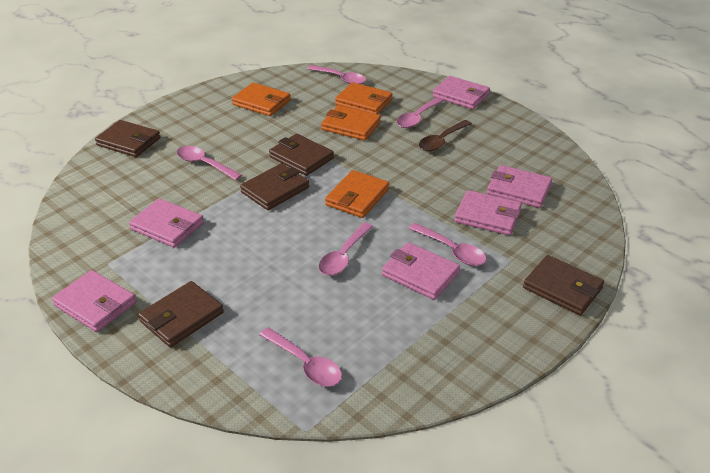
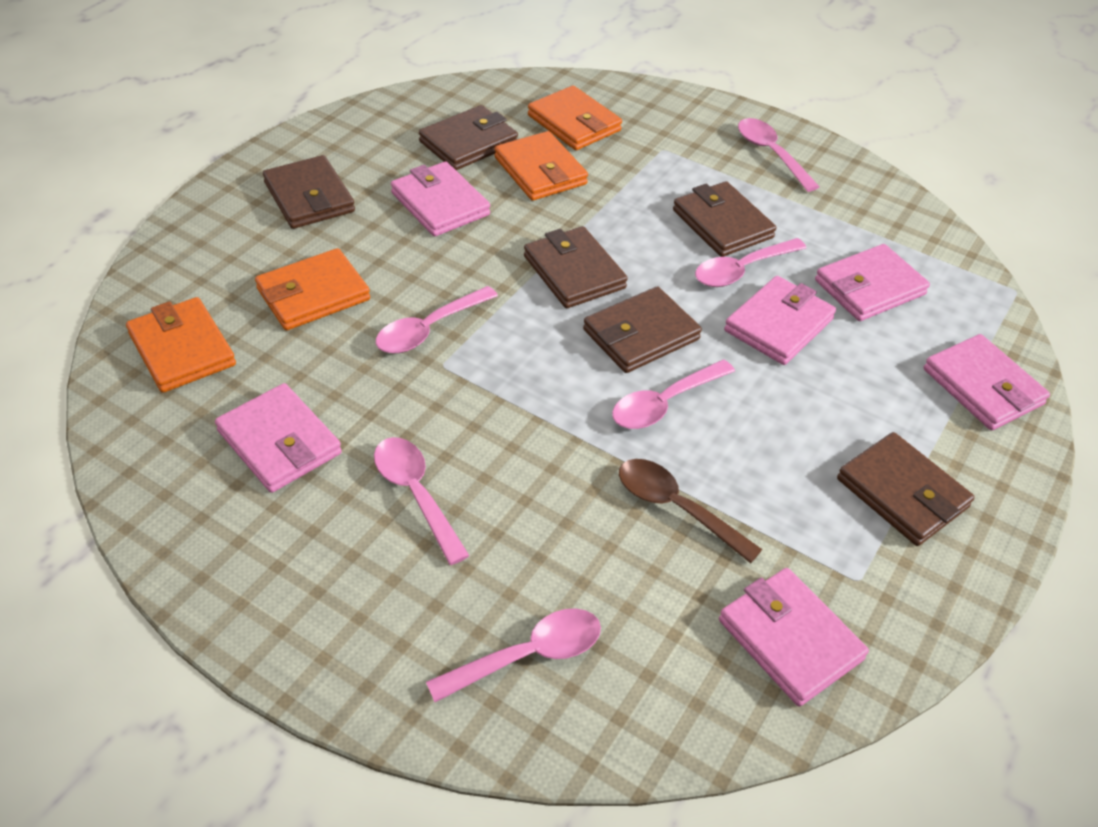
brown wallet: 5 -> 6

